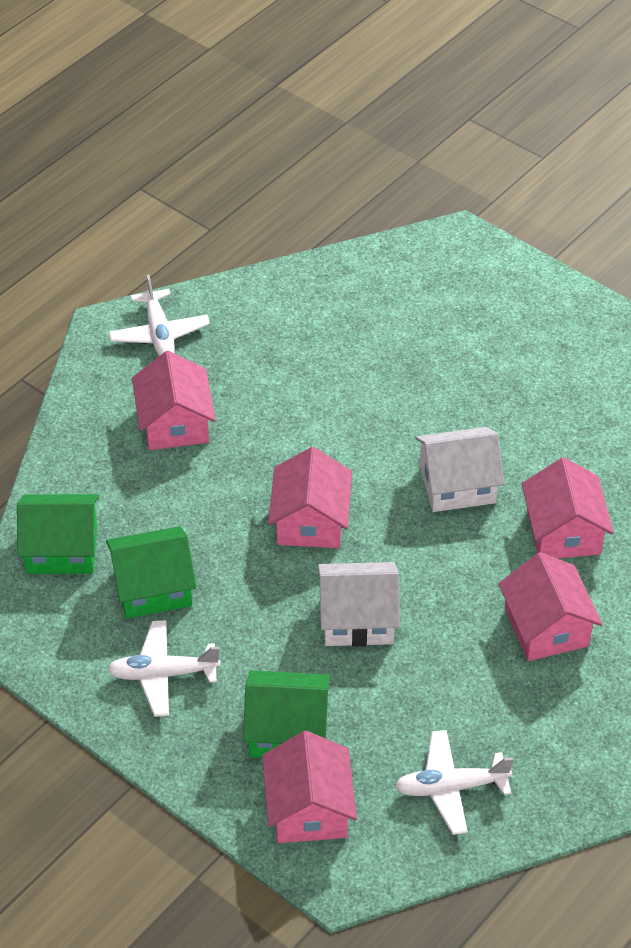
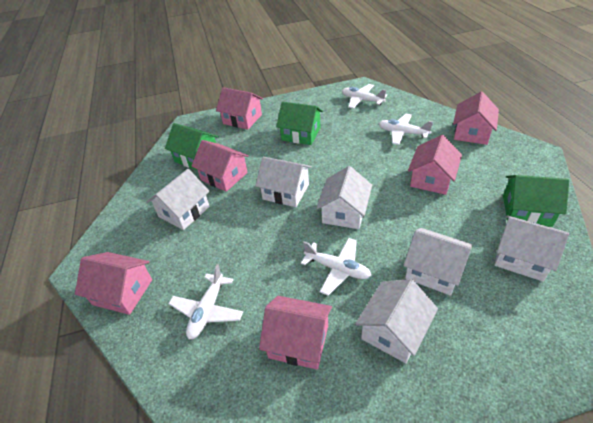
pink house: 5 -> 6
white house: 2 -> 6
white plane: 3 -> 4

